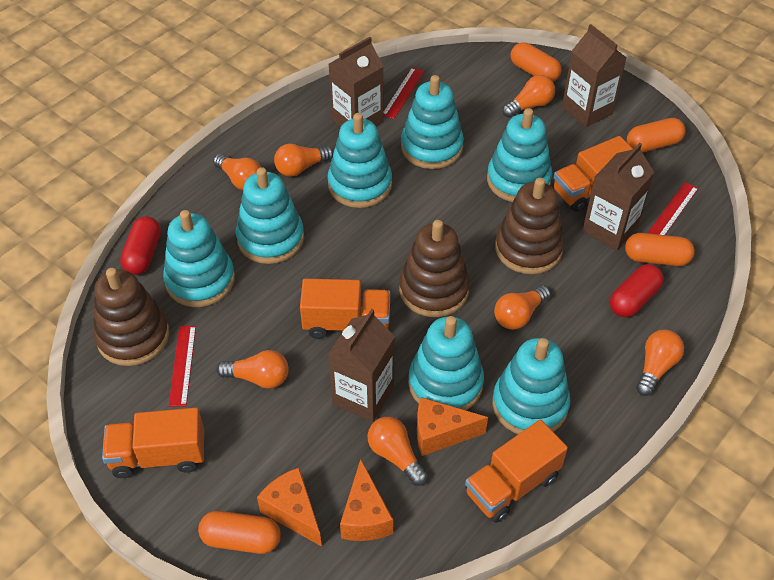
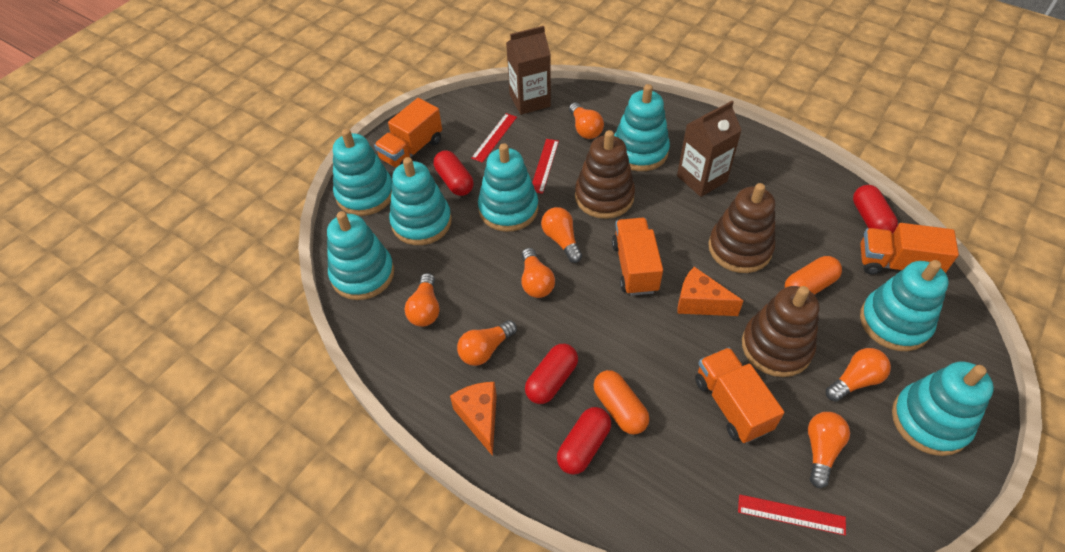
brown carton: 4 -> 2
orange capsule: 4 -> 2
orange cheese: 3 -> 2
red capsule: 2 -> 4

